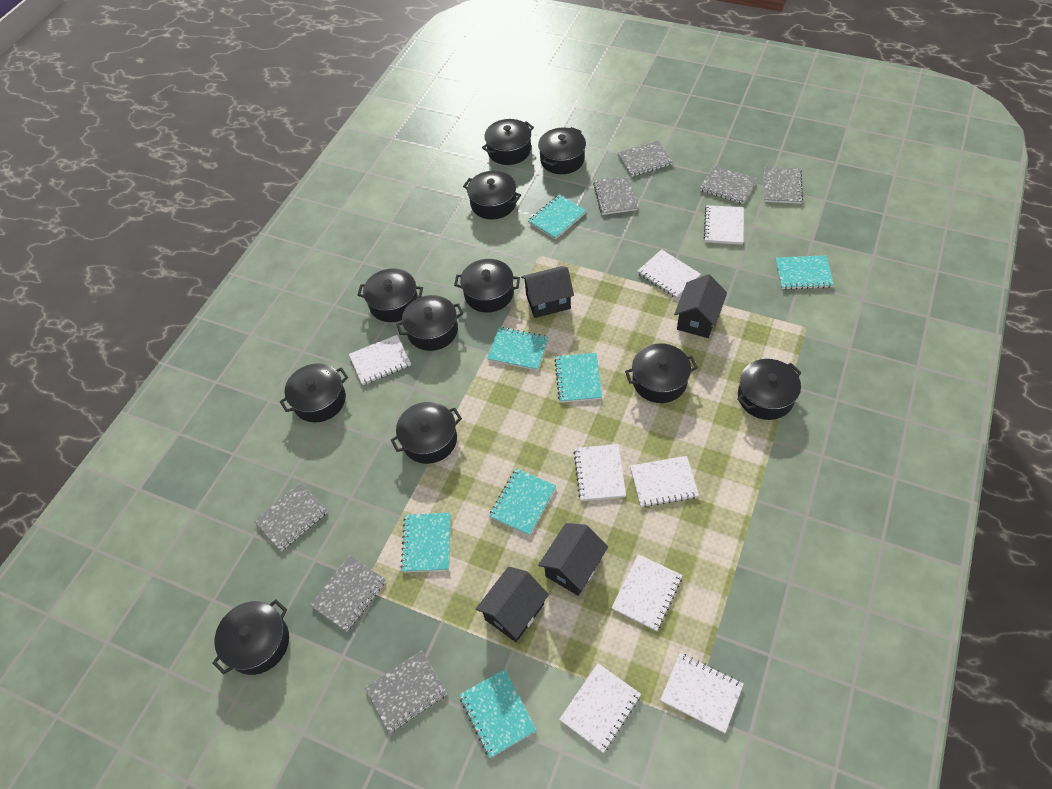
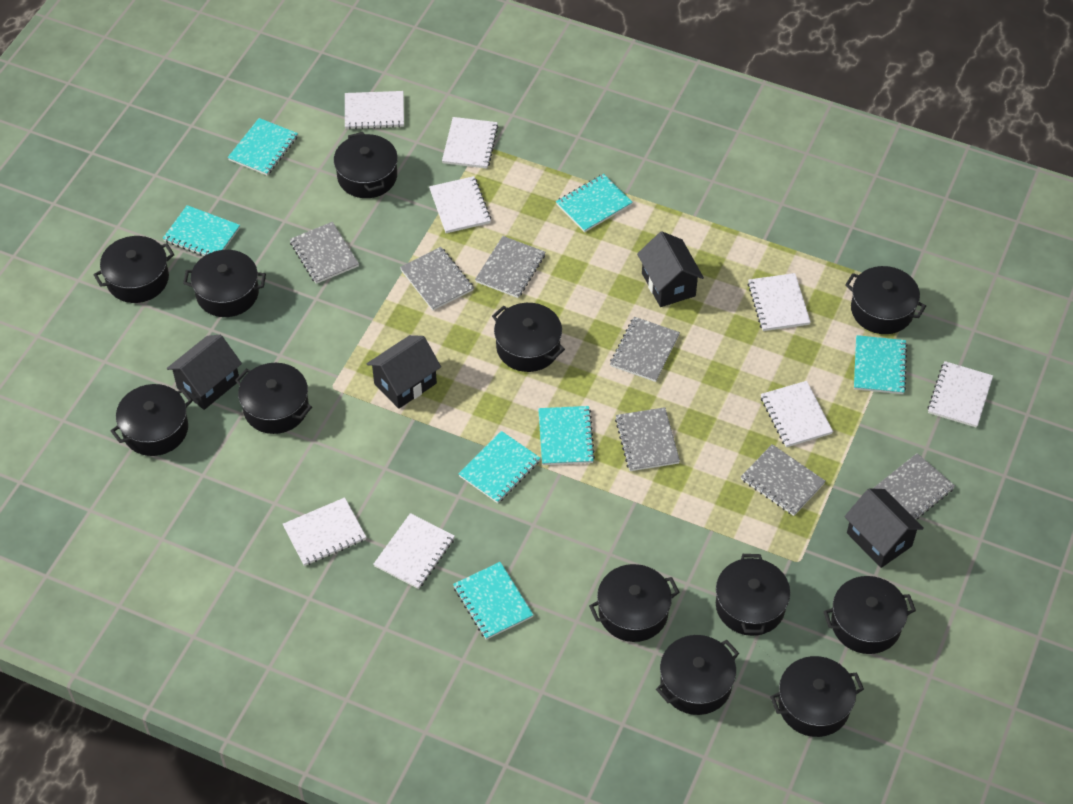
black pot: 11 -> 12

